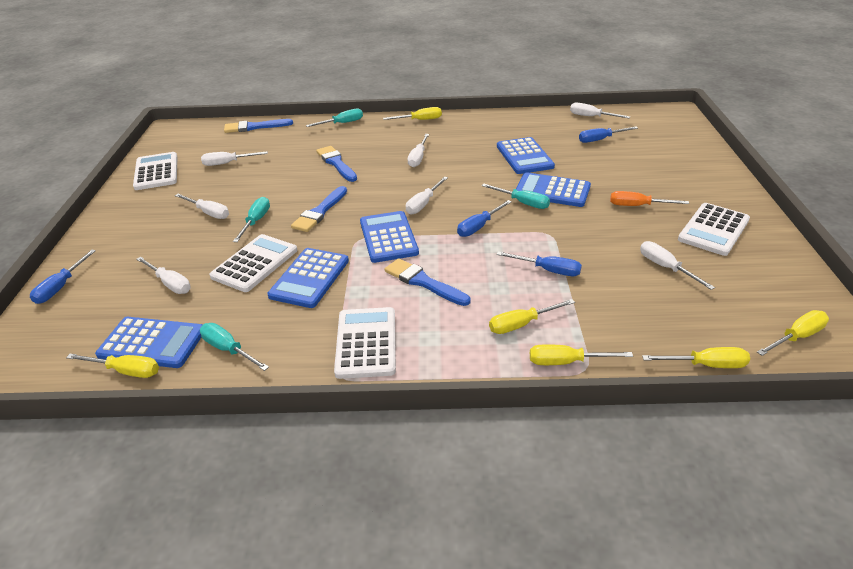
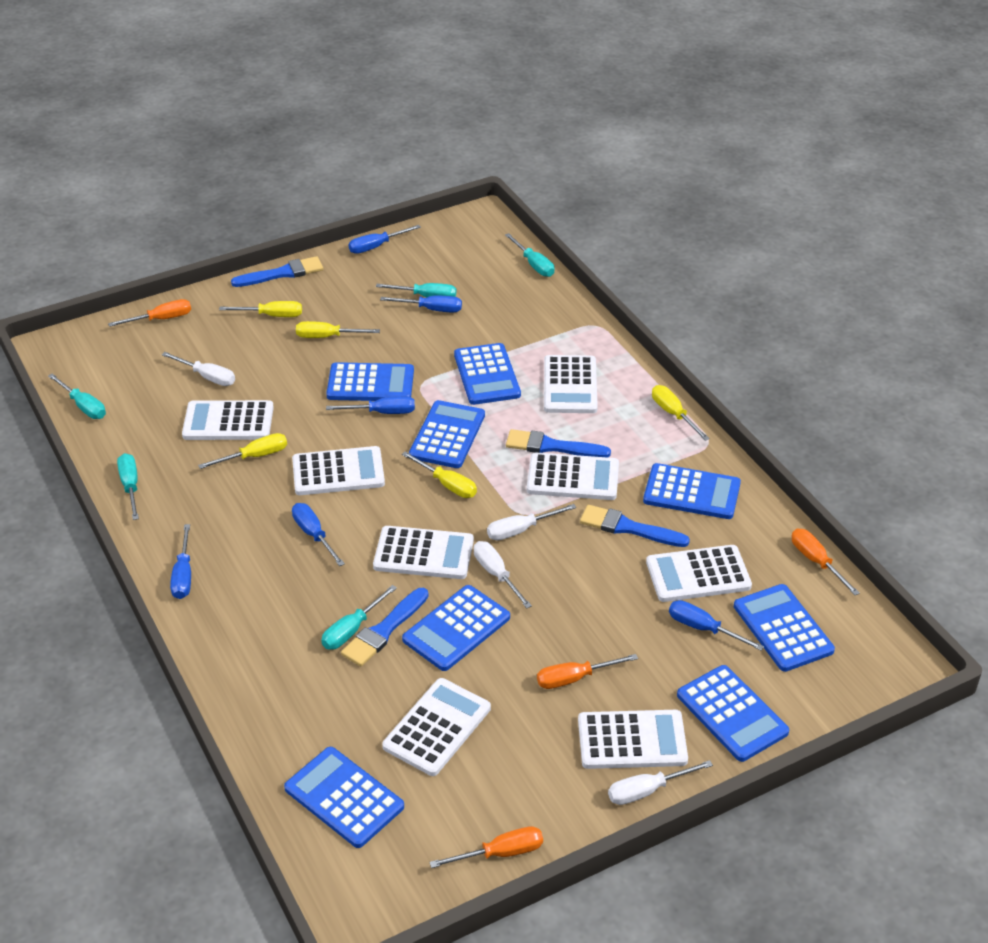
blue calculator: 5 -> 8
blue screwdriver: 4 -> 6
orange screwdriver: 1 -> 4
turquoise screwdriver: 4 -> 5
white calculator: 4 -> 8
white screwdriver: 7 -> 4
yellow screwdriver: 6 -> 5

